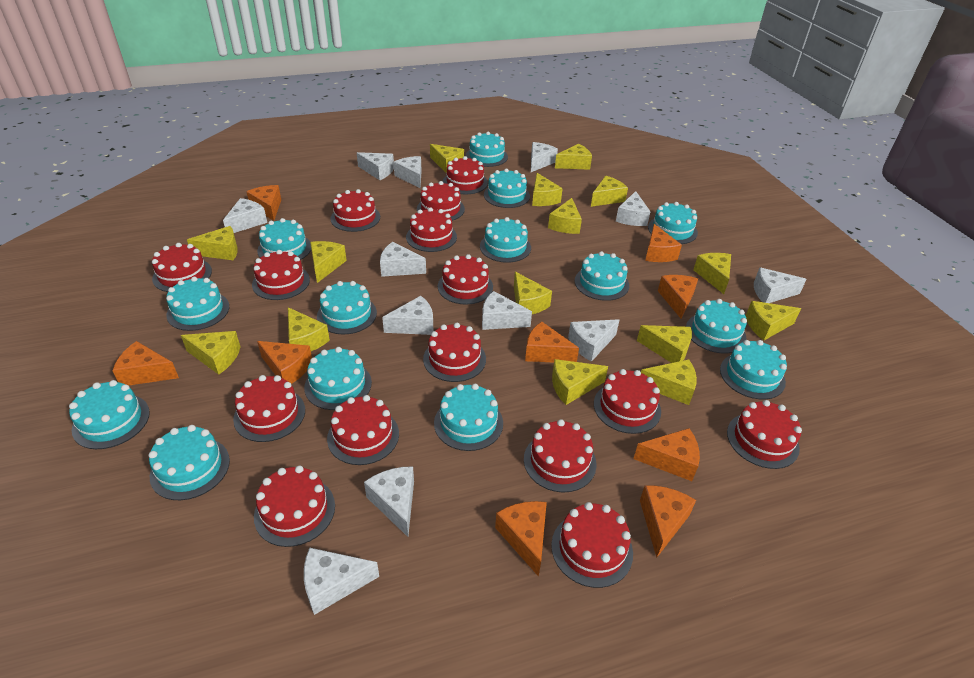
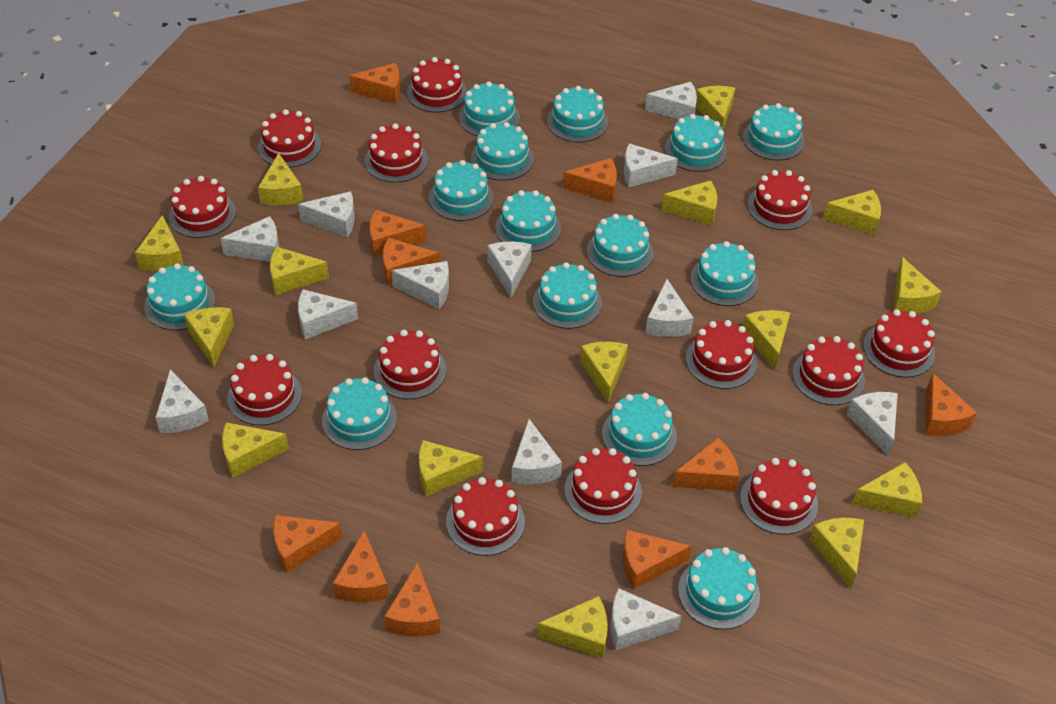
orange cheese: 9 -> 10
red cake: 15 -> 13

